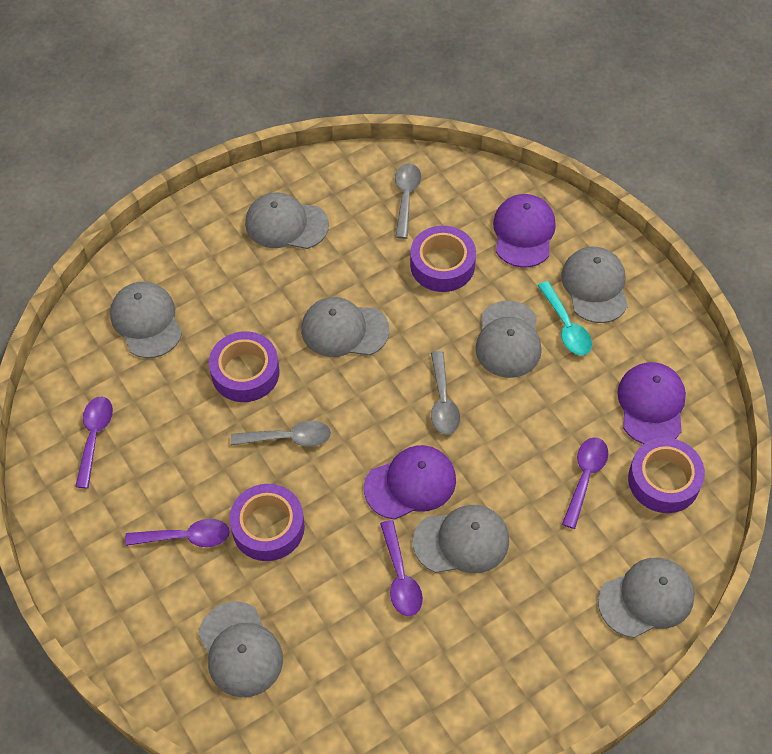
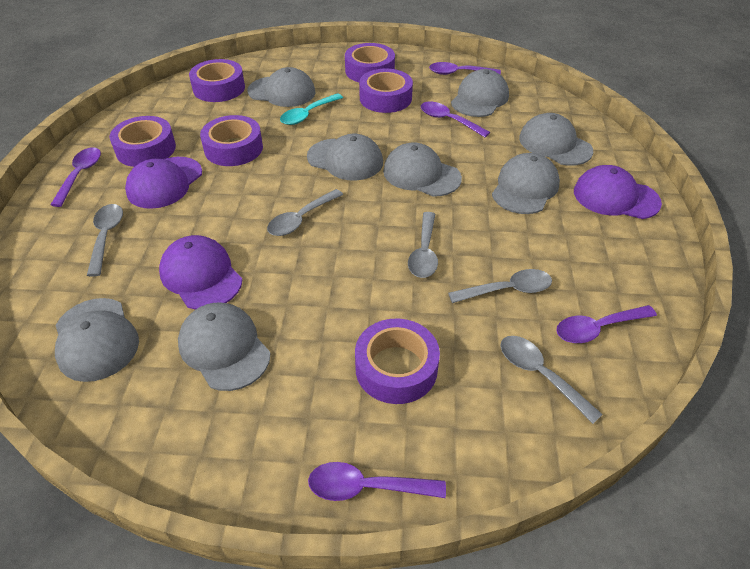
grey spoon: 3 -> 5
purple spoon: 4 -> 5
purple tape: 4 -> 6

